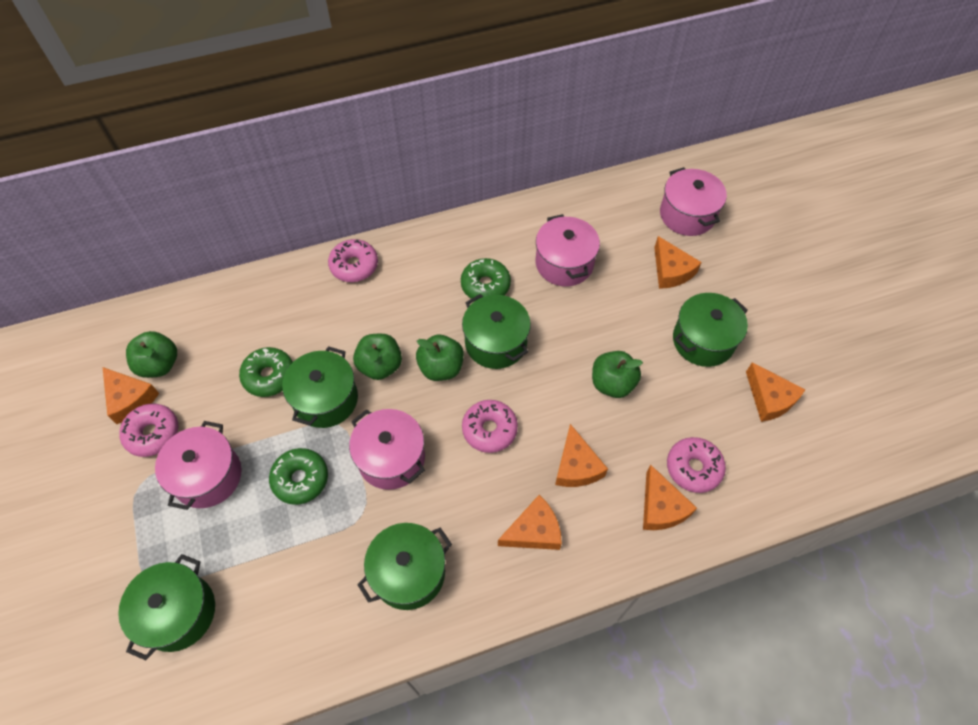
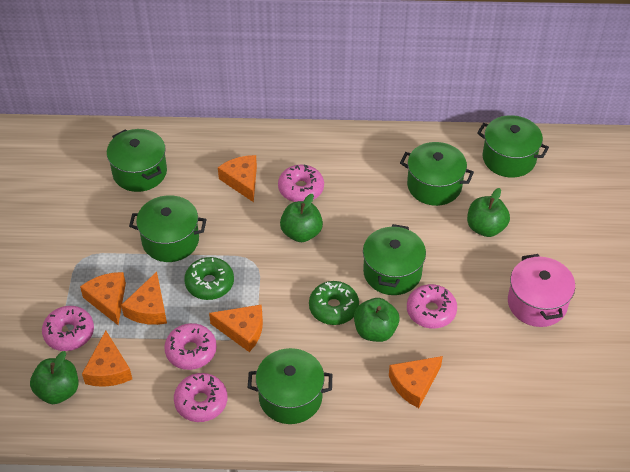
green donut: 3 -> 2
green pot: 5 -> 6
pink donut: 4 -> 5
pink pot: 4 -> 1

